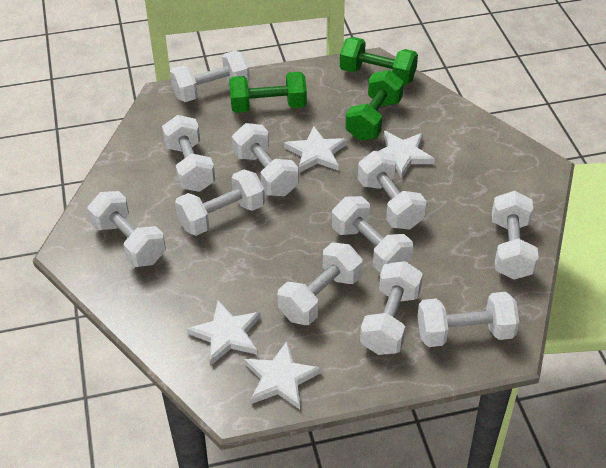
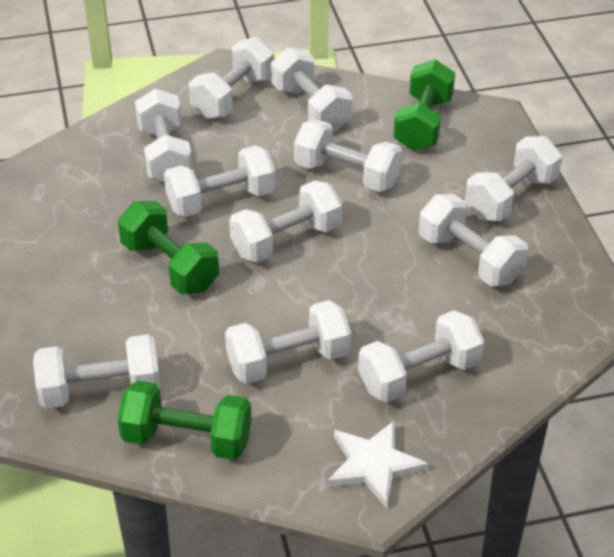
white star: 4 -> 1

